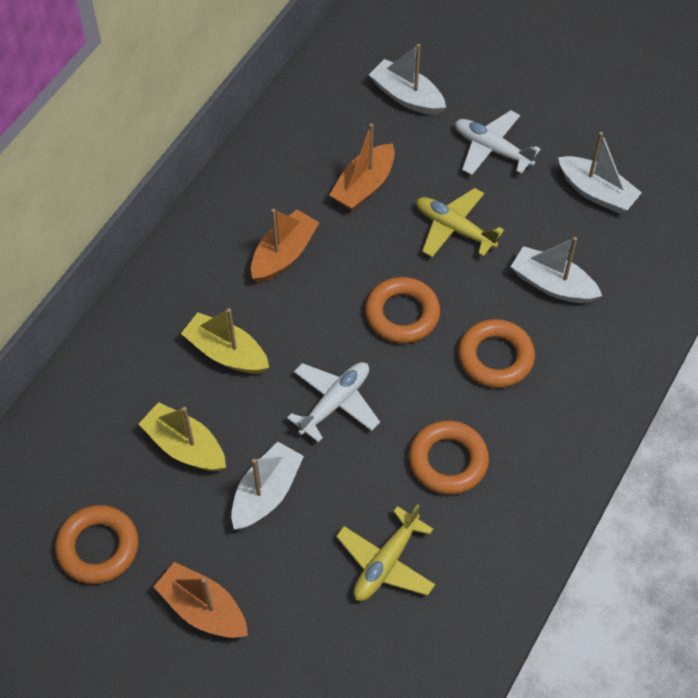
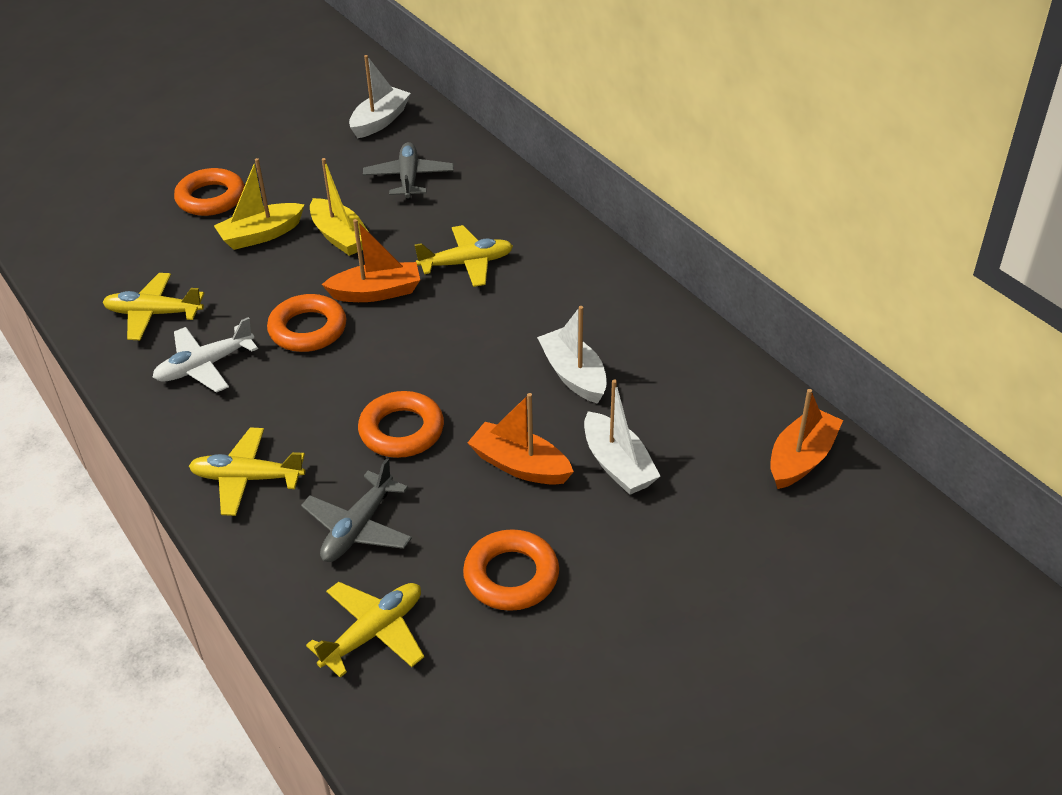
grey plane: 0 -> 2
white boat: 4 -> 3
white plane: 2 -> 1
yellow plane: 2 -> 4

